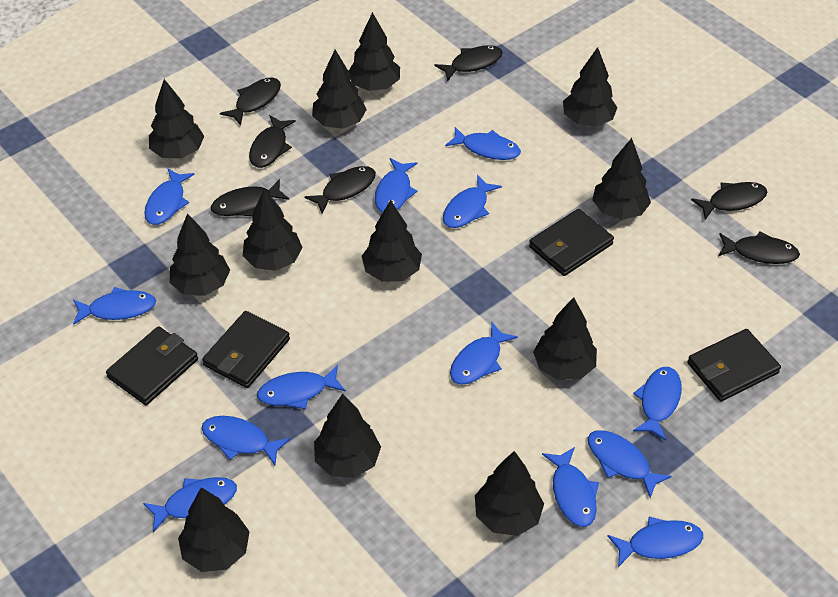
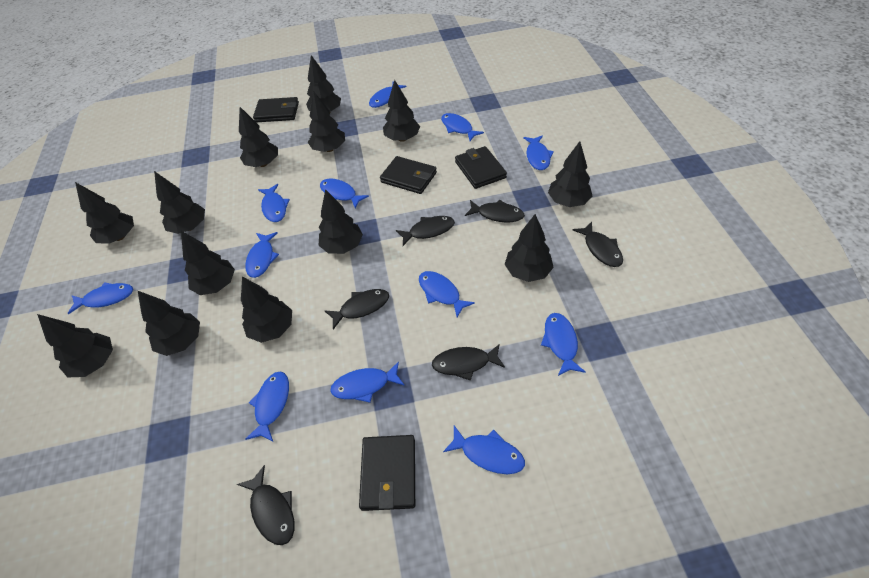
black fish: 7 -> 6
black tree: 12 -> 13
blue fish: 13 -> 12

